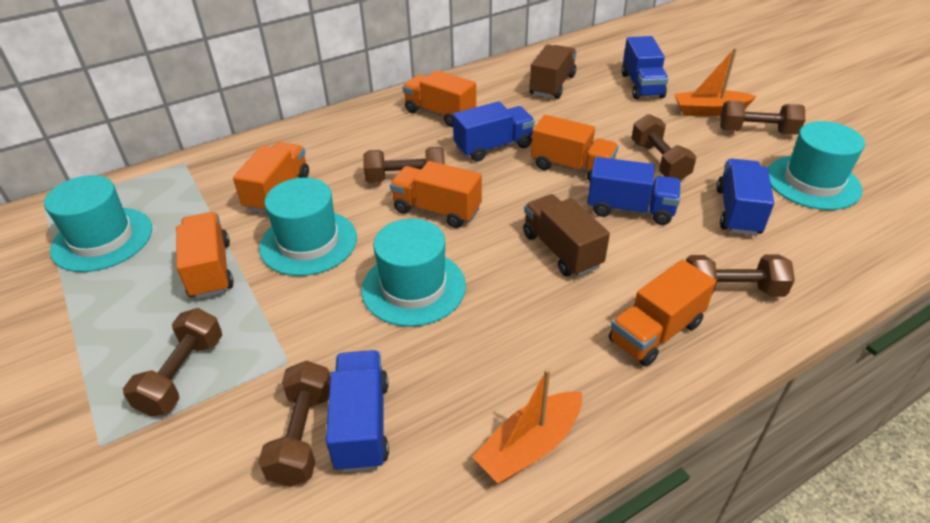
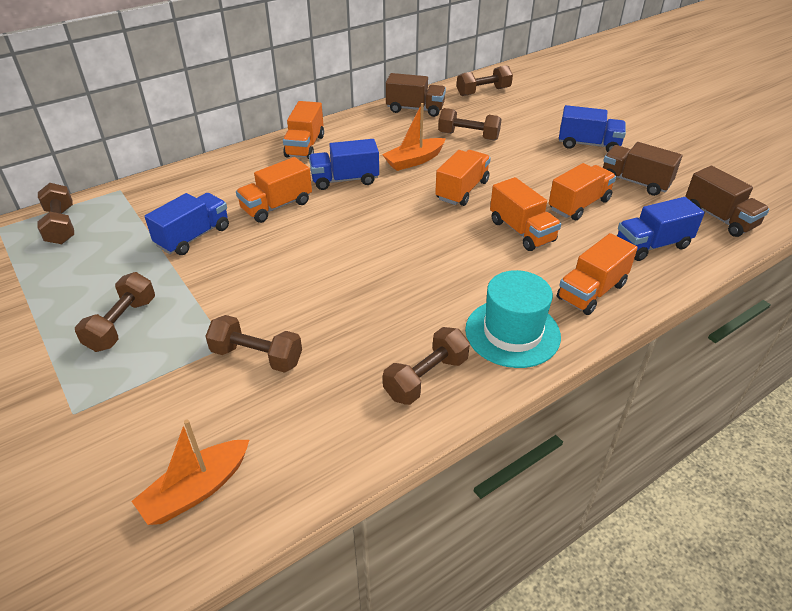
blue truck: 5 -> 4
brown truck: 2 -> 3
turquoise hat: 4 -> 1

